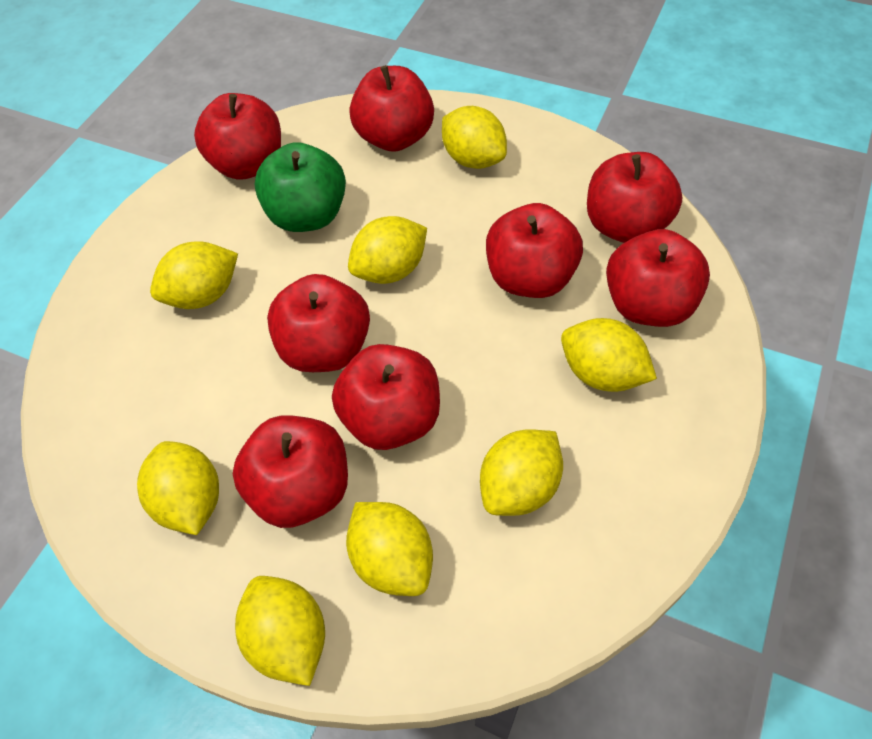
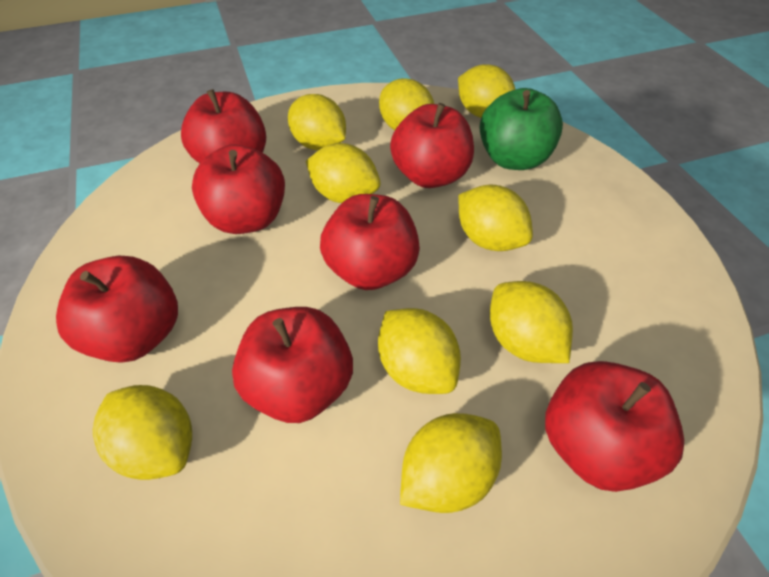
red apple: 8 -> 7
yellow lemon: 8 -> 9

